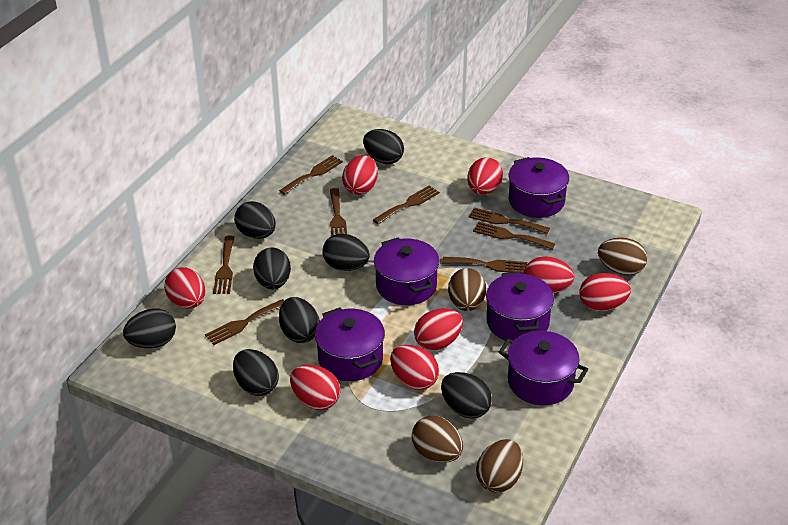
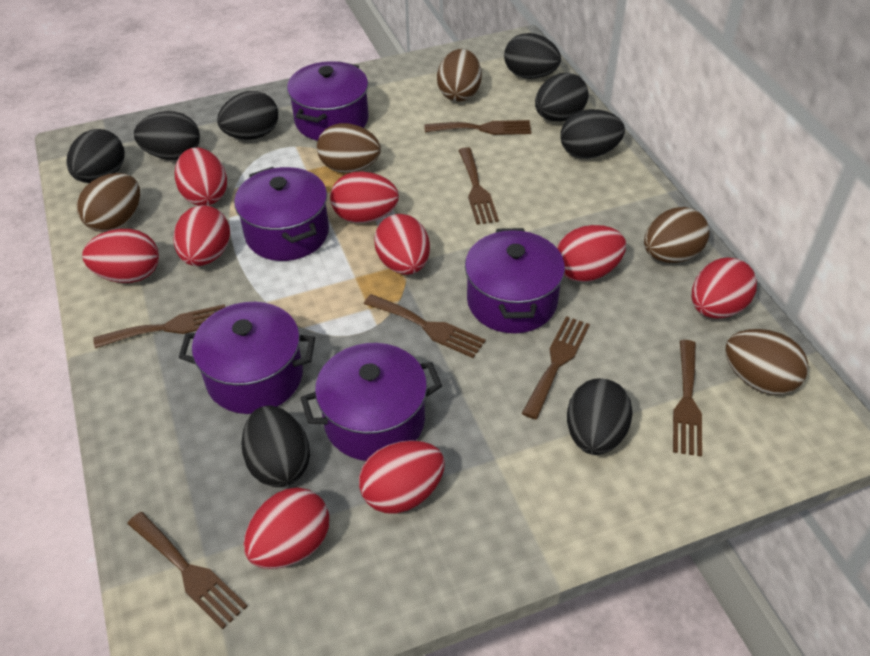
brown egg: 4 -> 5
brown fork: 8 -> 7
red egg: 8 -> 9

